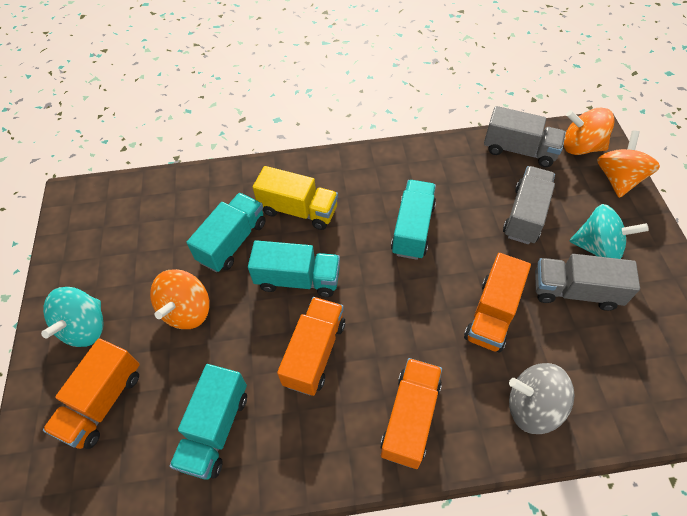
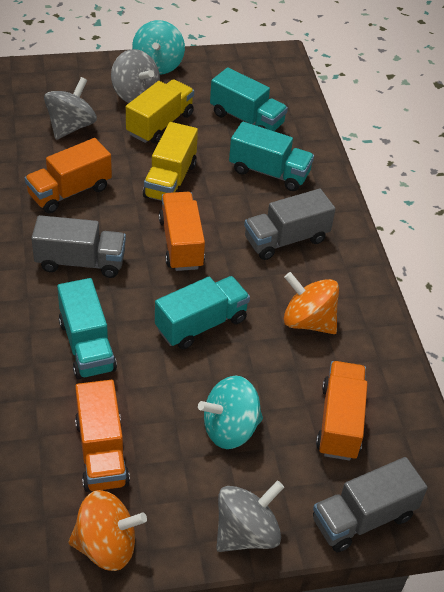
grey spinning top: 1 -> 3
orange spinning top: 3 -> 2
yellow truck: 1 -> 2

